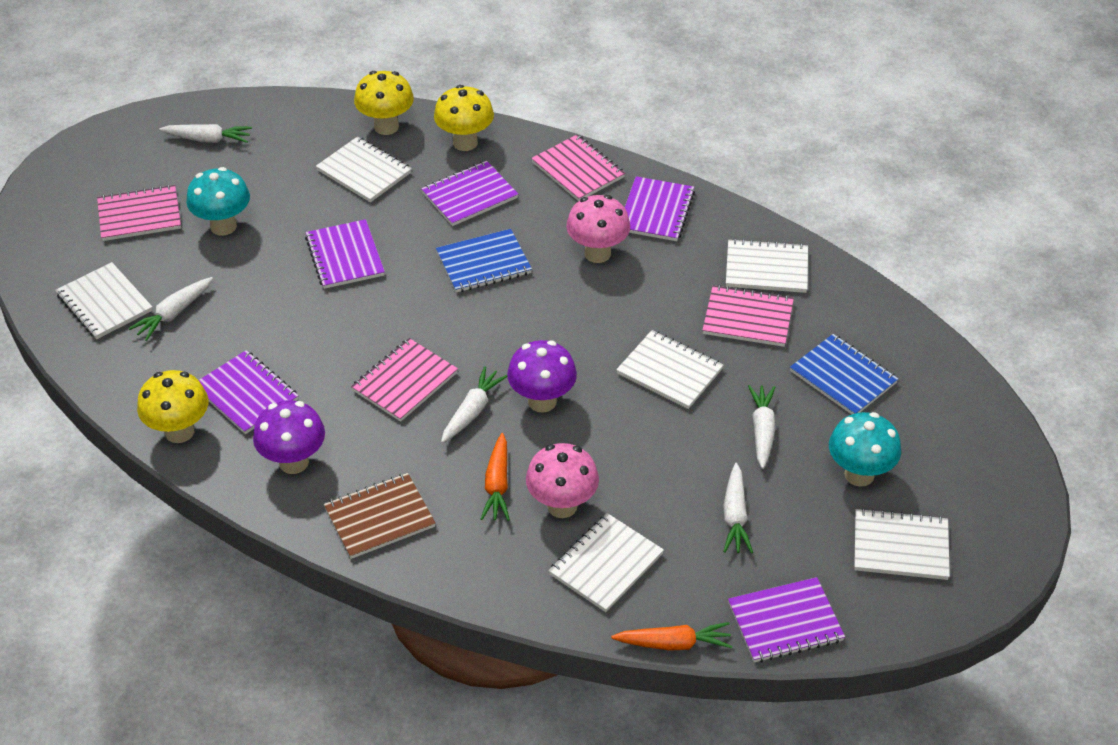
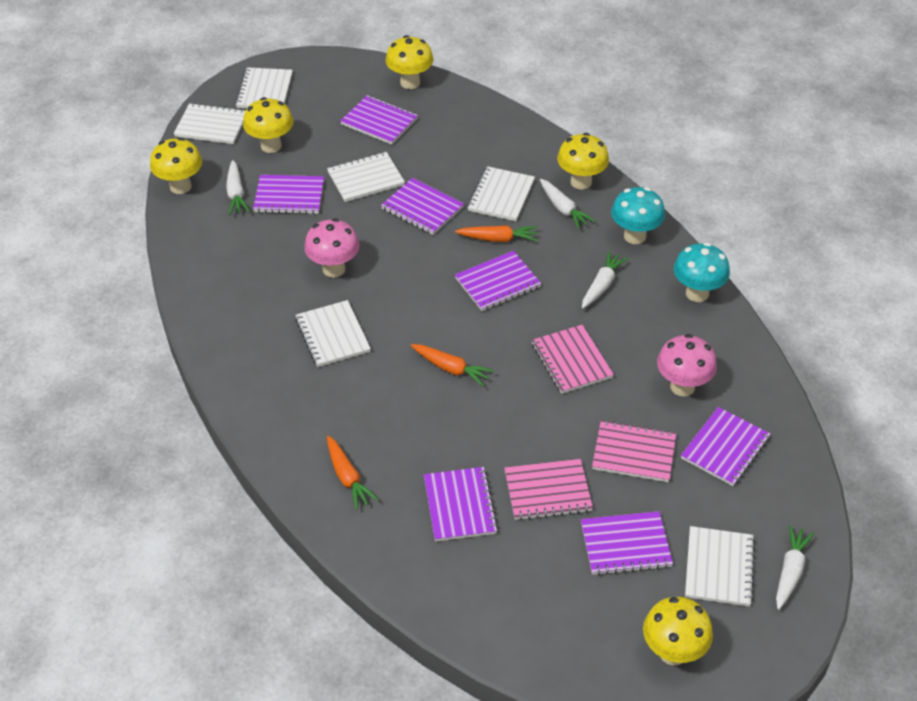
blue notebook: 2 -> 0
brown notebook: 1 -> 0
orange carrot: 2 -> 3
pink notebook: 4 -> 3
purple mushroom: 2 -> 0
purple notebook: 5 -> 7
white carrot: 5 -> 4
yellow mushroom: 3 -> 5

